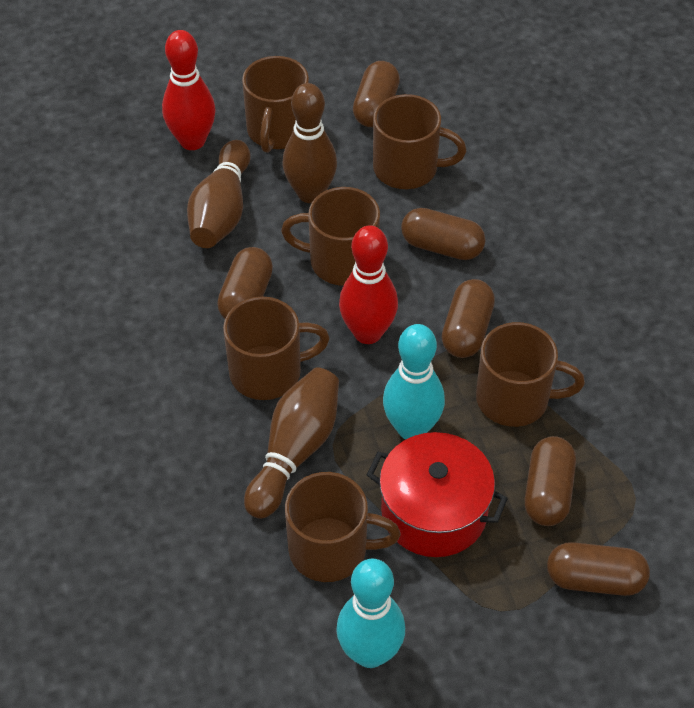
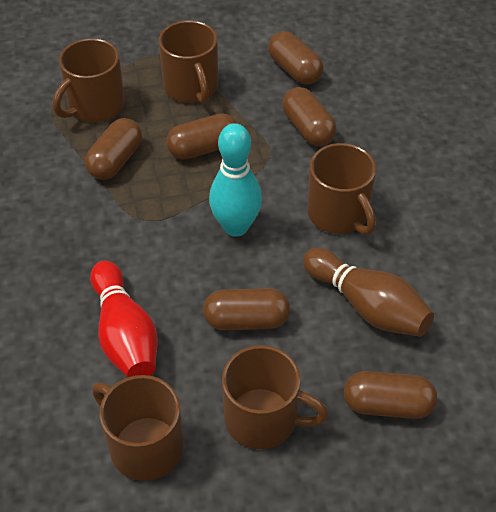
brown bowling pin: 3 -> 1
brown mug: 6 -> 5
red bowling pin: 2 -> 1
red pot: 1 -> 0
turquoise bowling pin: 2 -> 1

